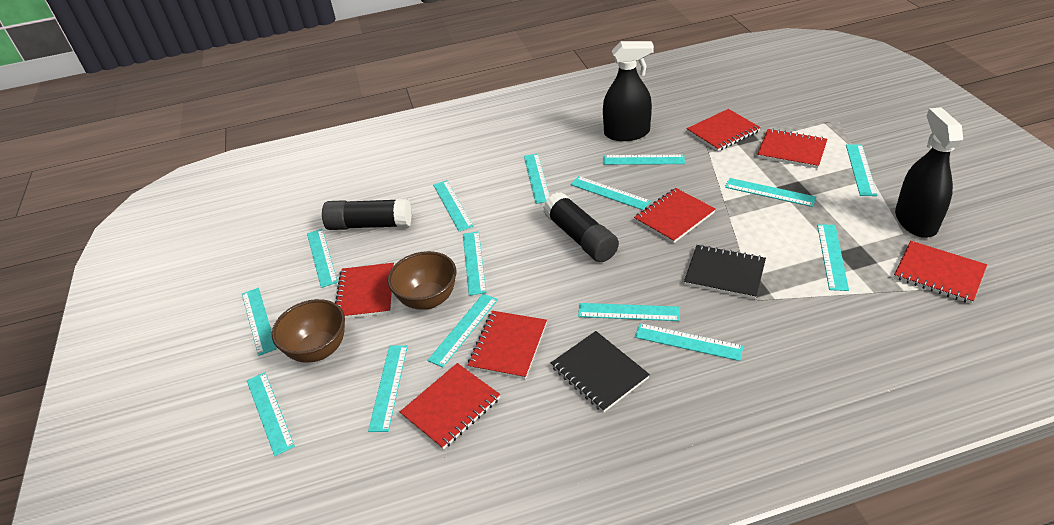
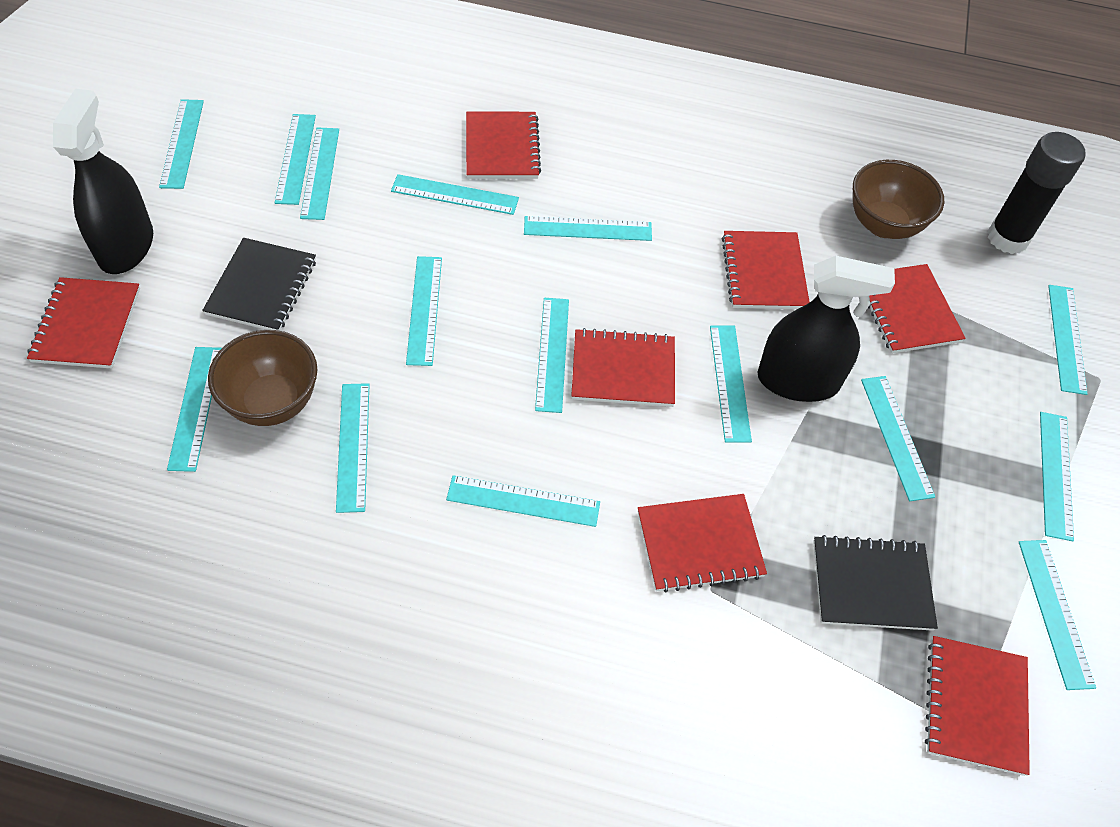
black glue stick: 2 -> 1

